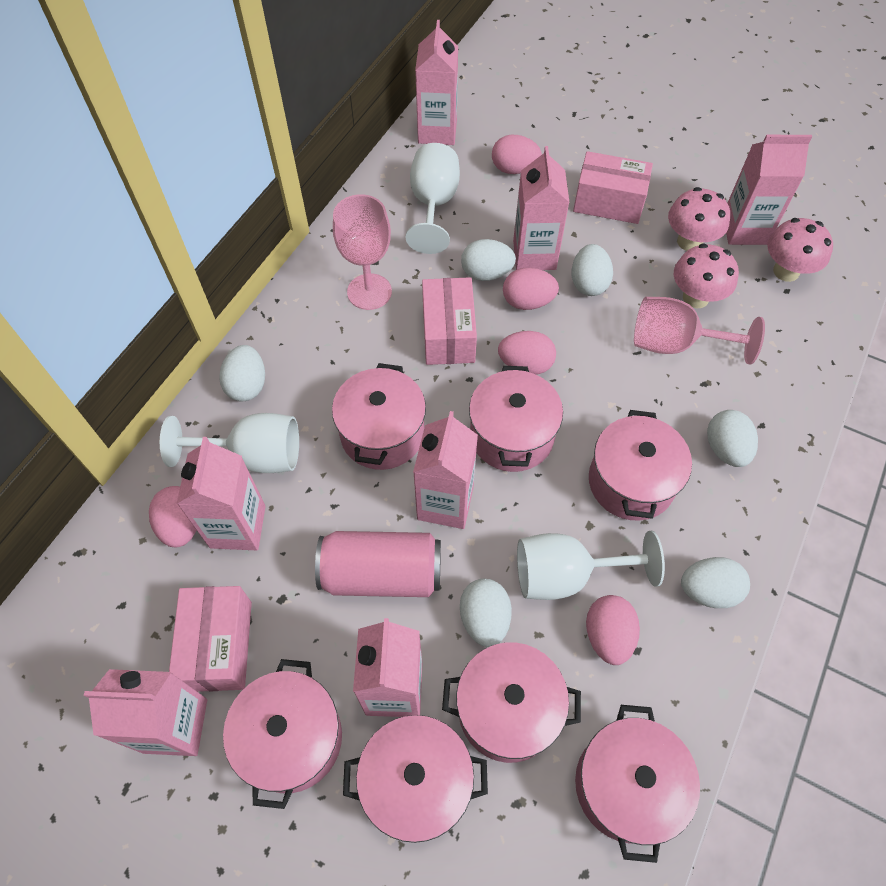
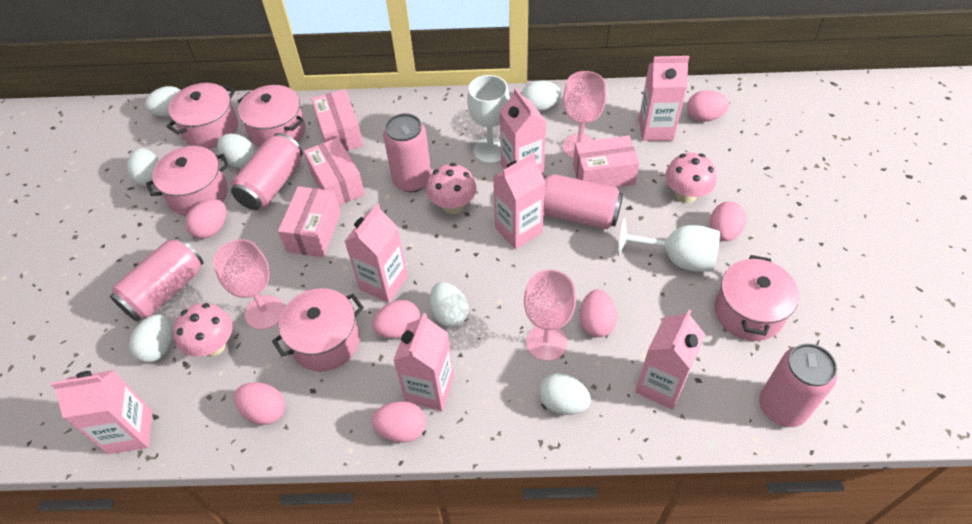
pink box: 3 -> 4
pink can: 1 -> 5
pink egg: 5 -> 7
pink goblet: 2 -> 3
pink pot: 7 -> 5
white egg: 6 -> 7
white goblet: 3 -> 2

